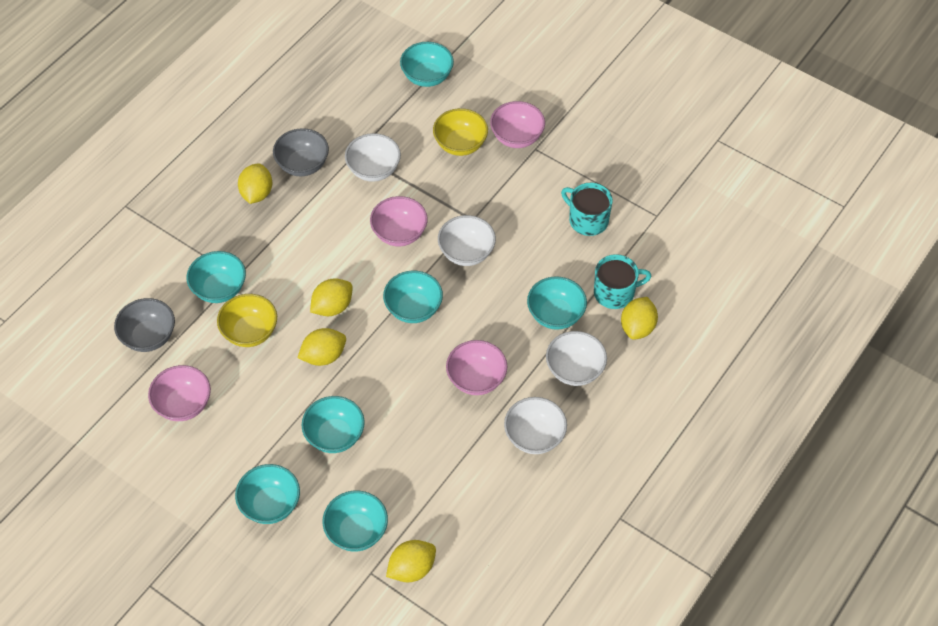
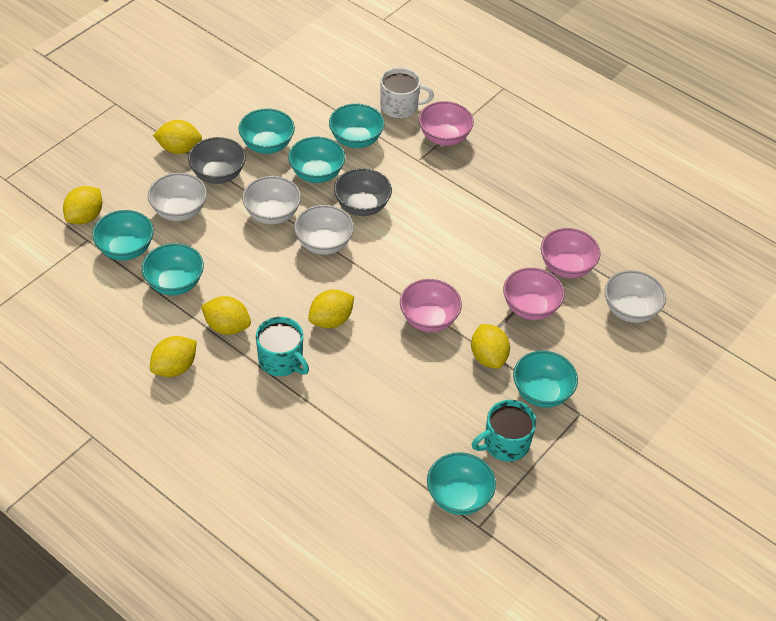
white mug: 0 -> 1
yellow bowl: 2 -> 0
yellow lemon: 5 -> 6

